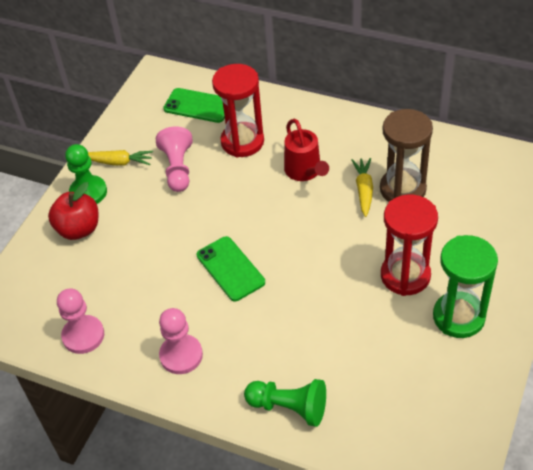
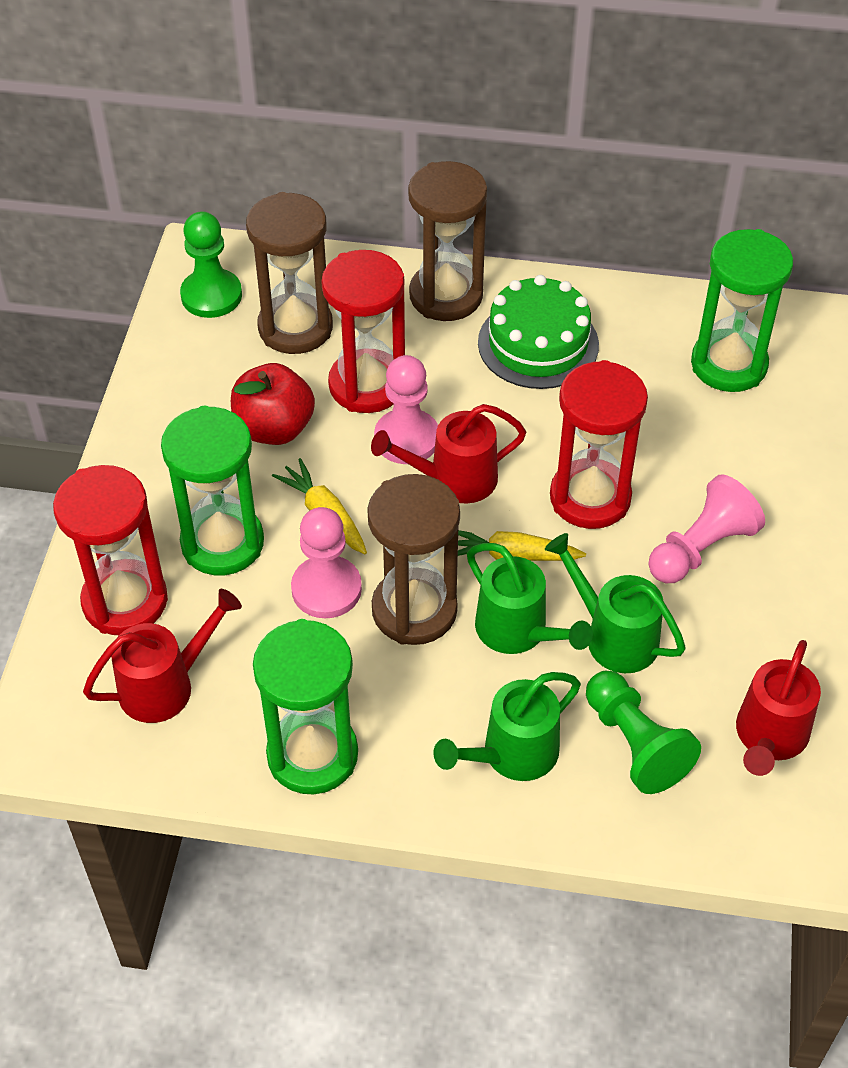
brown hourglass: 1 -> 3
green cake: 0 -> 1
green hourglass: 1 -> 3
green phone: 2 -> 0
green watering can: 0 -> 3
red hourglass: 2 -> 3
red watering can: 1 -> 3

